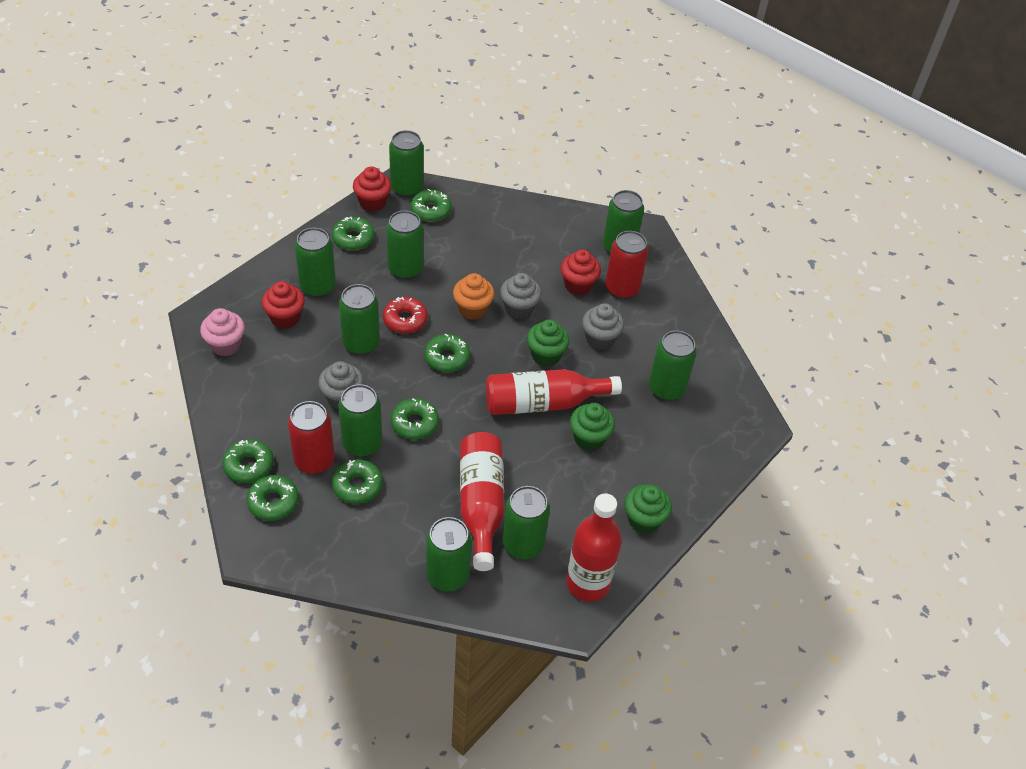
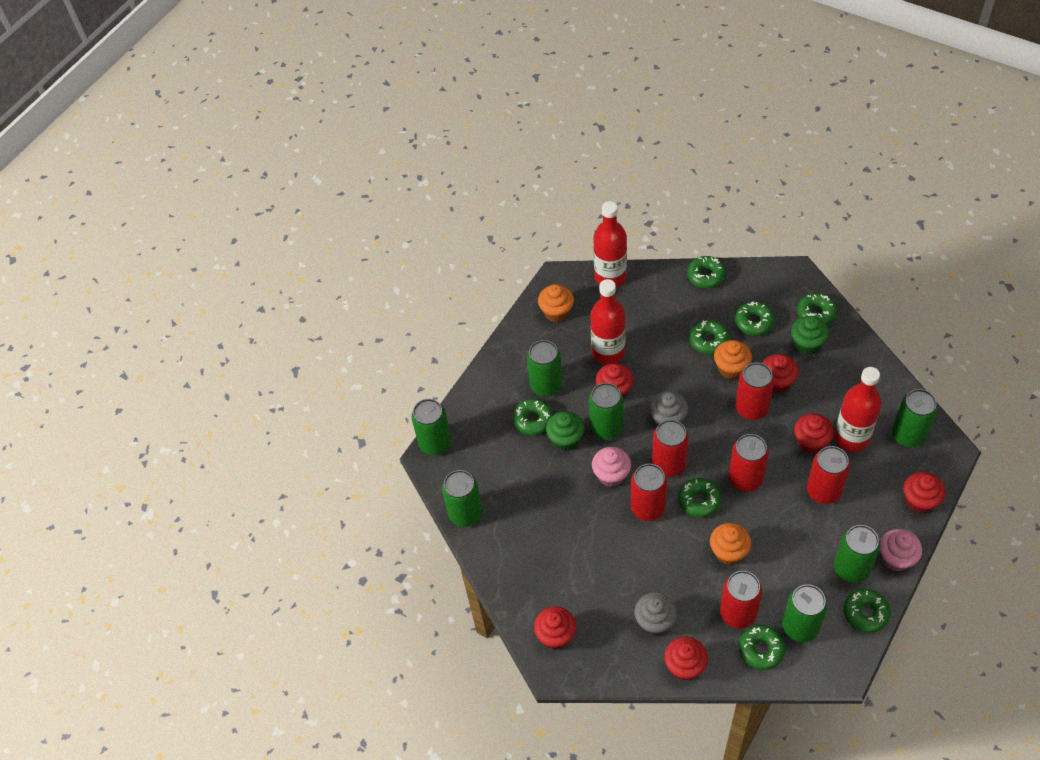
green can: 9 -> 7
green cupcake: 3 -> 2
green donut: 7 -> 8
grey cupcake: 3 -> 2
orange cupcake: 1 -> 3
pink cupcake: 1 -> 2
red can: 2 -> 6
red cupcake: 3 -> 6
red donut: 1 -> 0

